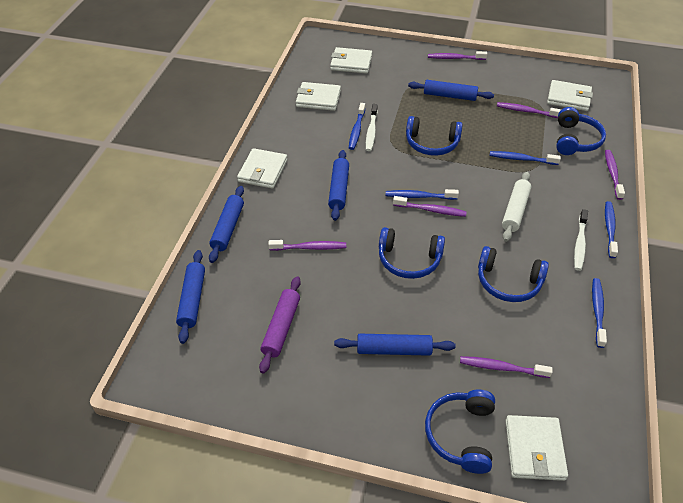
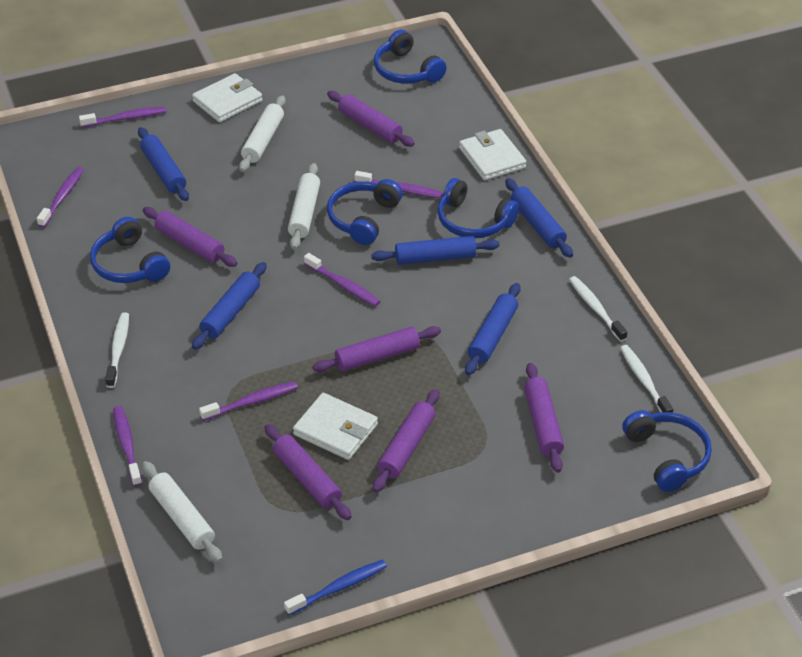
blue toothbrush: 5 -> 1
purple rolling pin: 1 -> 6
white rolling pin: 1 -> 3
white toothbrush: 2 -> 3
white wallet: 5 -> 3

